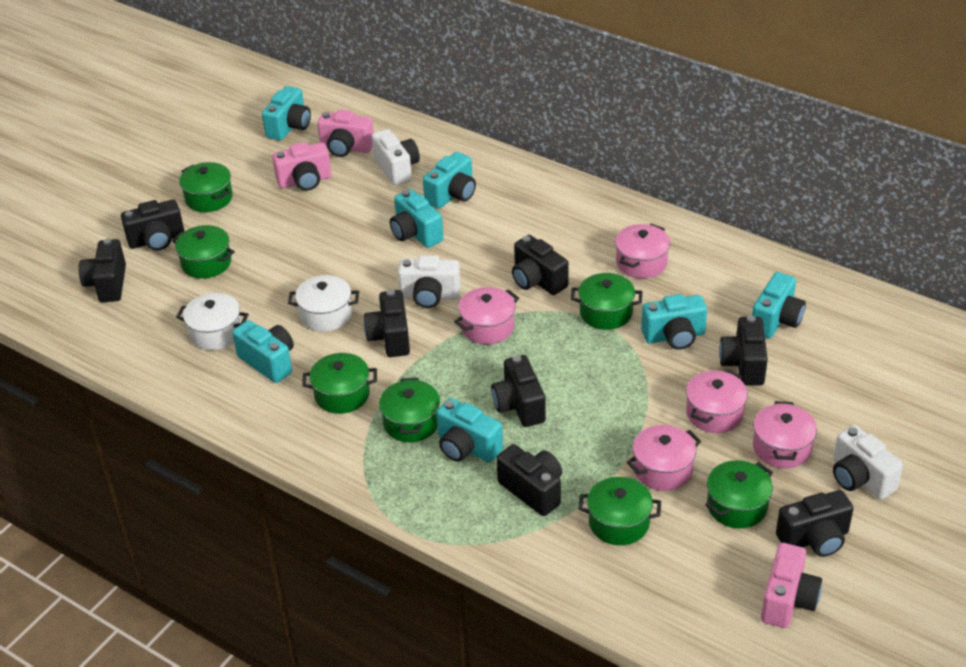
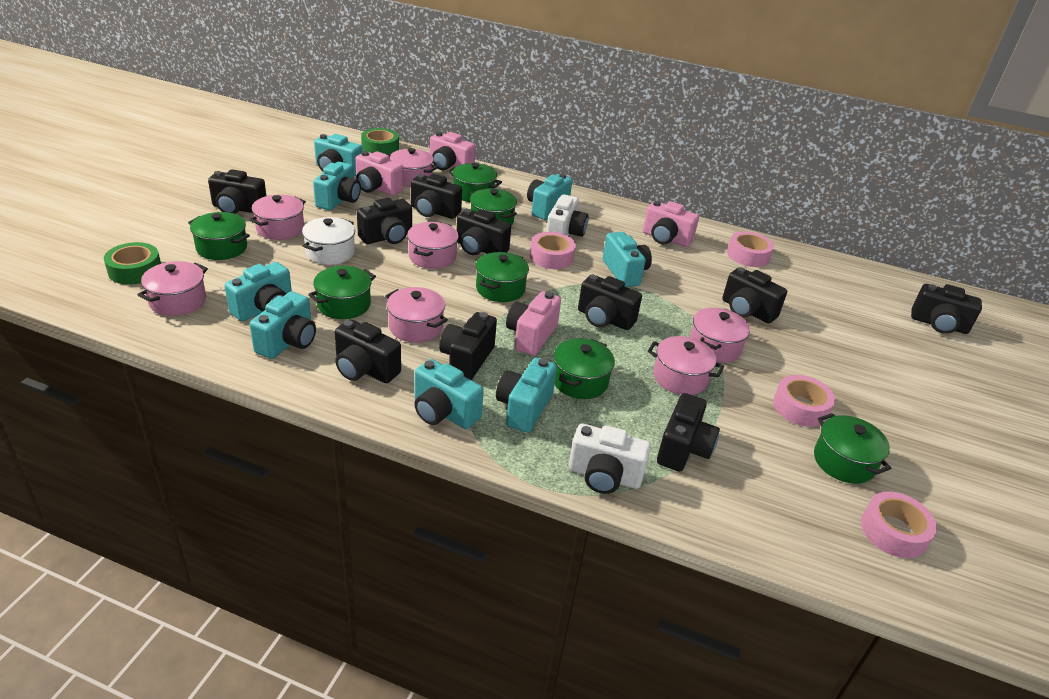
black camera: 8 -> 10
green tape: 0 -> 2
pink camera: 3 -> 4
pink pot: 5 -> 7
pink tape: 0 -> 4
turquoise camera: 7 -> 8
white camera: 3 -> 2
white pot: 2 -> 1

